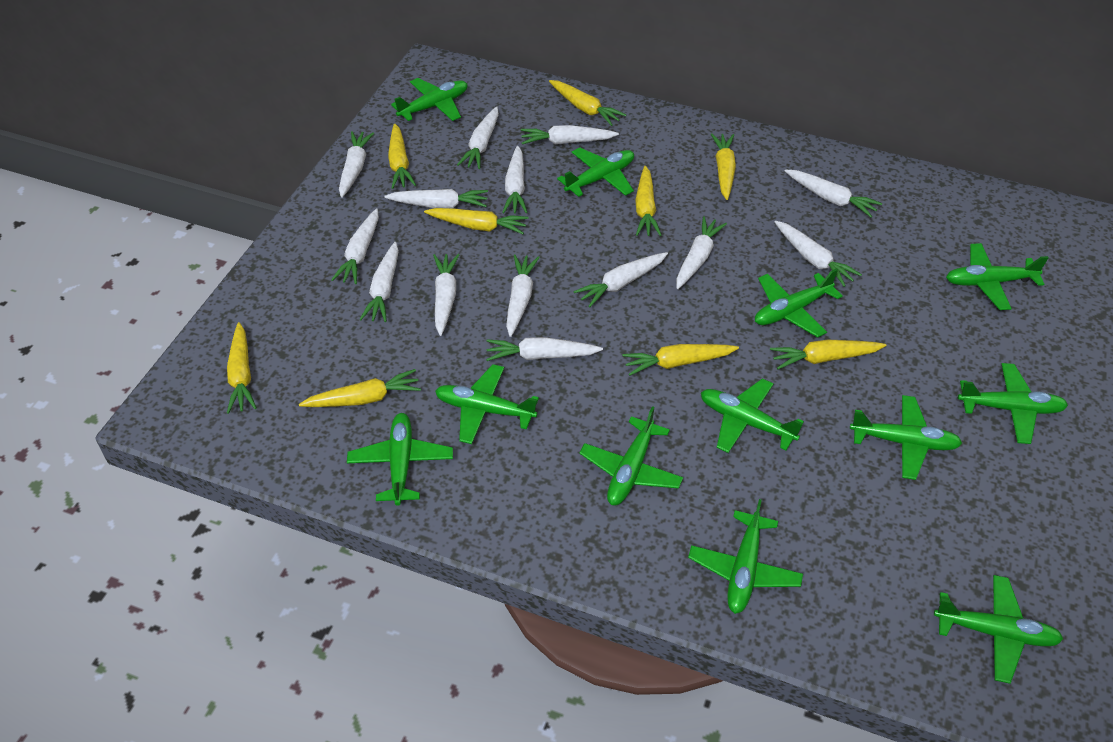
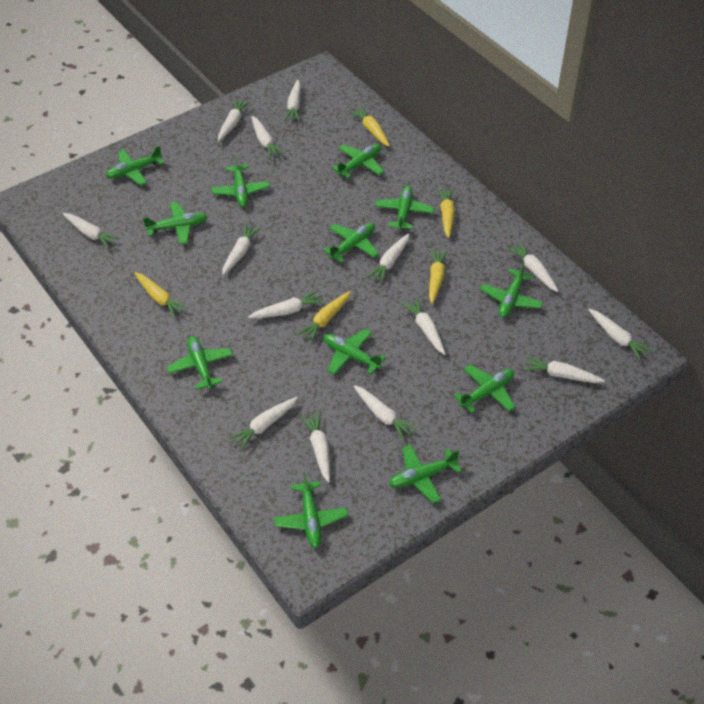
yellow carrot: 9 -> 5

